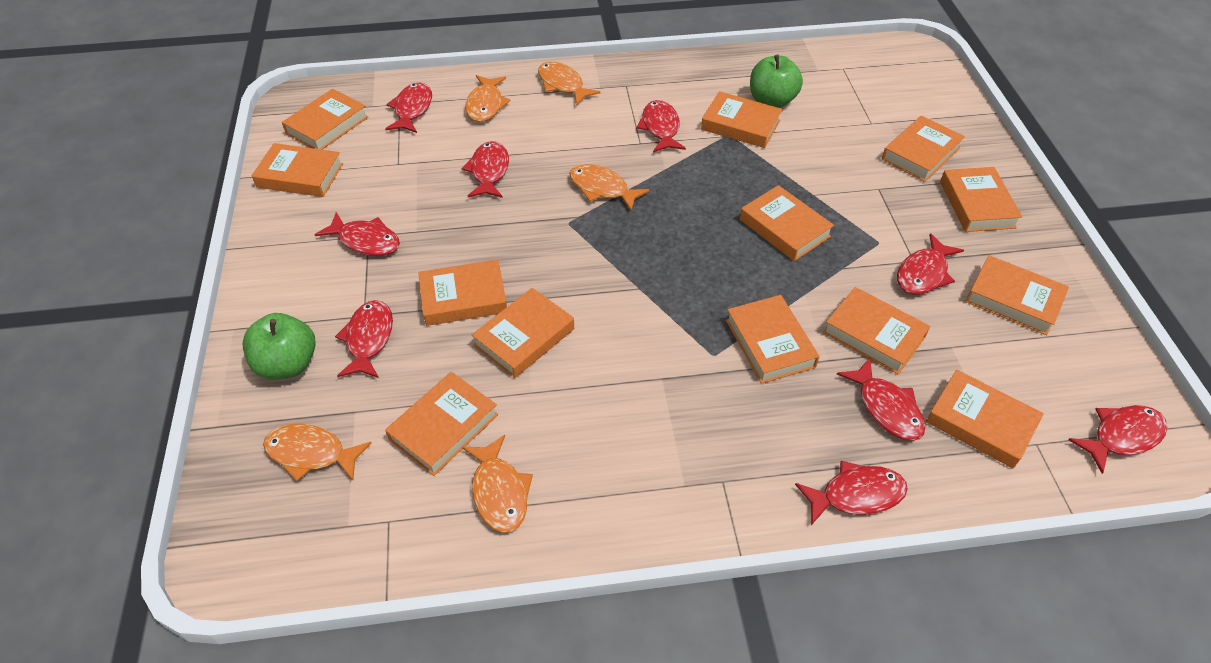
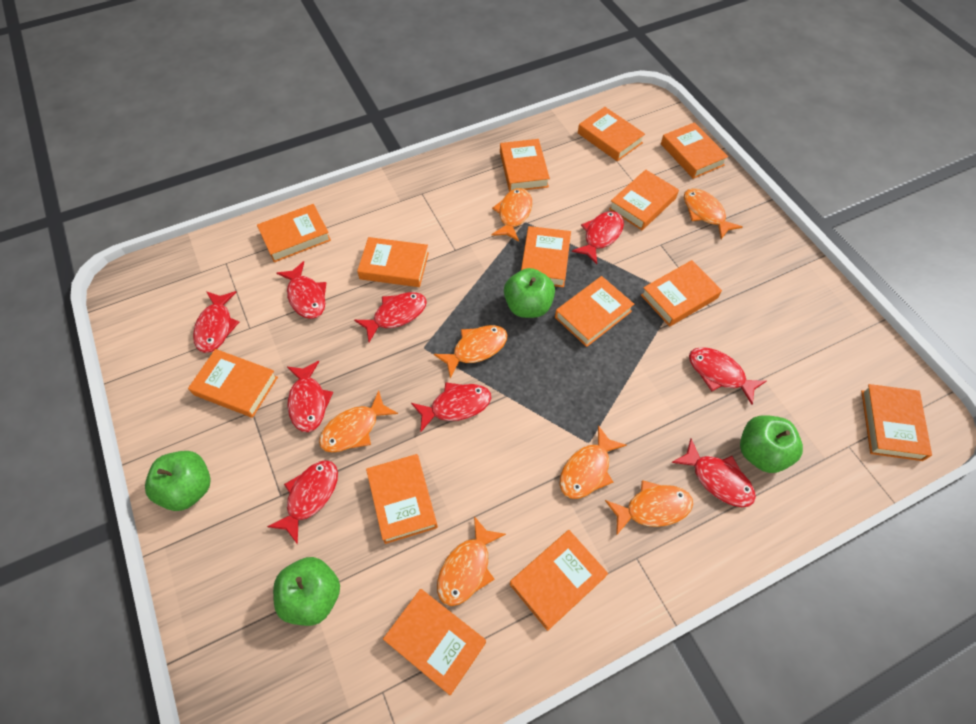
green apple: 2 -> 4
orange book: 13 -> 14
orange fish: 5 -> 7

